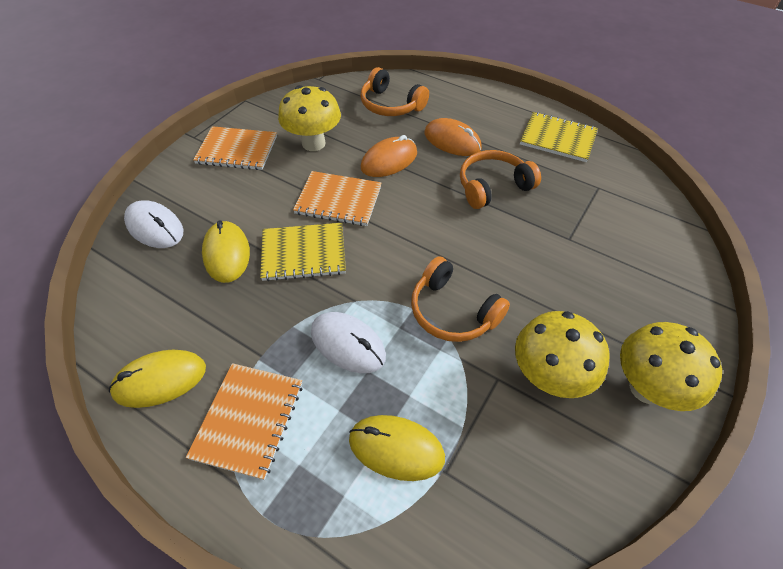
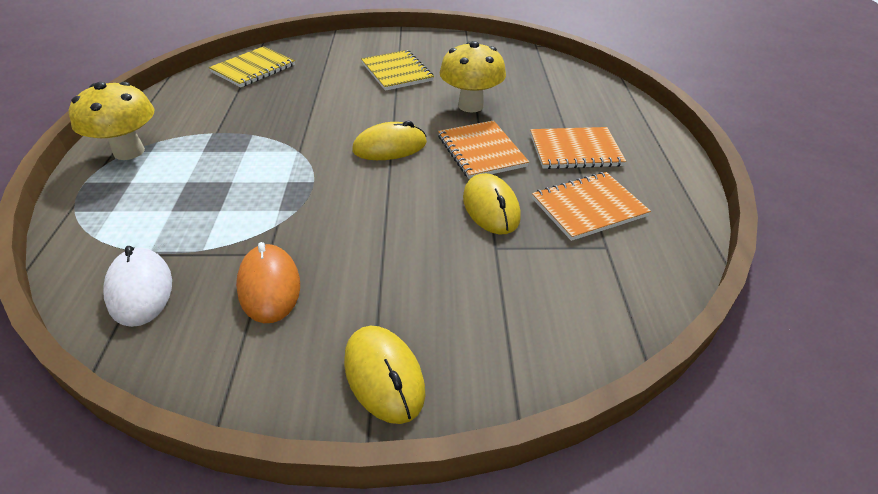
orange headphones: 3 -> 0
orange mouse: 2 -> 1
white mouse: 2 -> 1
yellow mushroom: 3 -> 2

